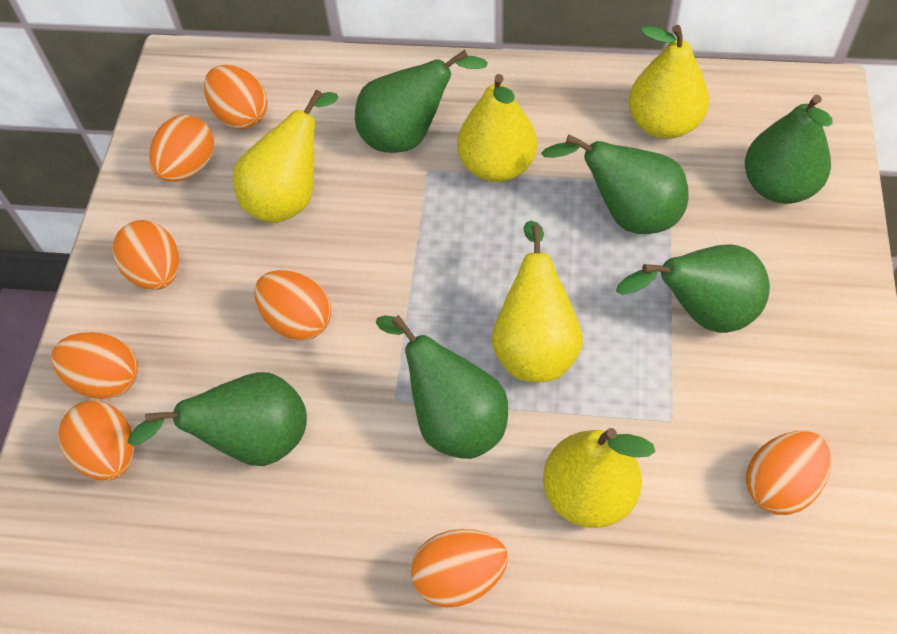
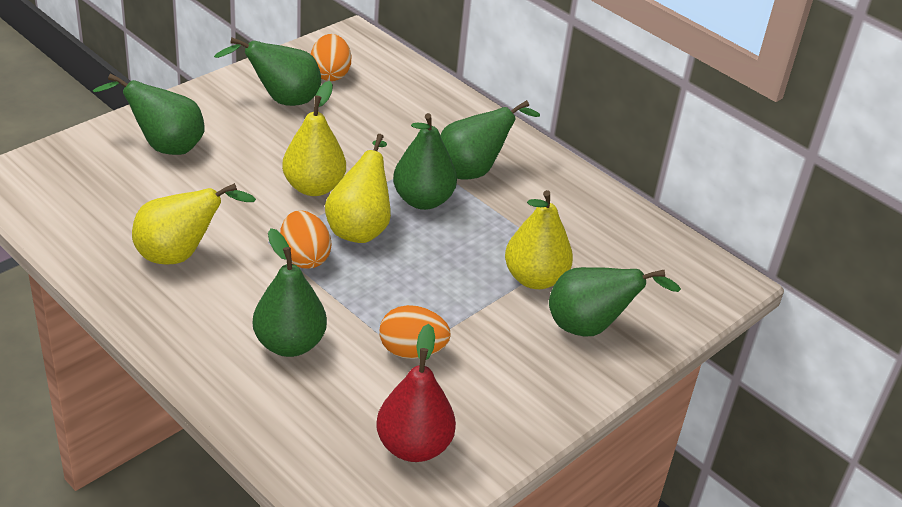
orange egg: 8 -> 3
red pear: 0 -> 1
yellow pear: 5 -> 4

